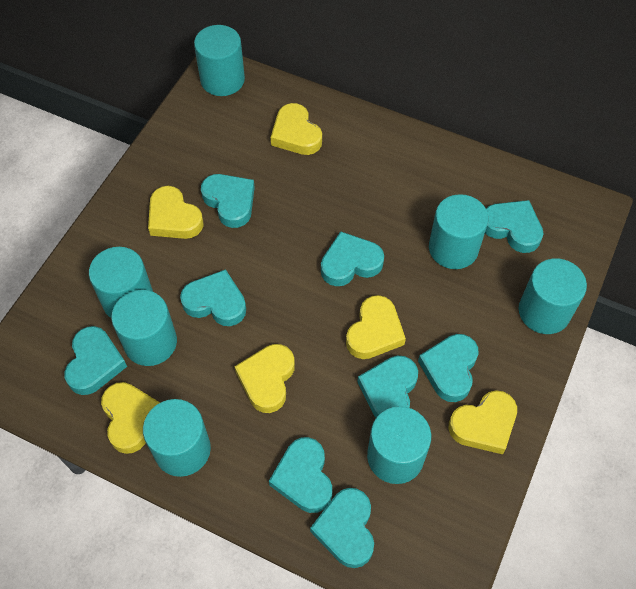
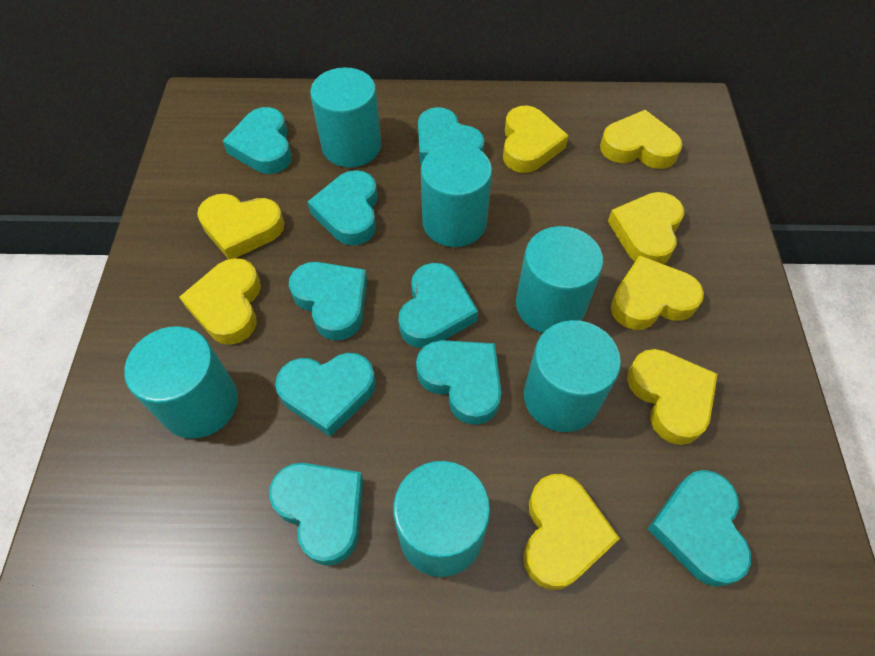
turquoise cylinder: 7 -> 6
yellow heart: 6 -> 8

